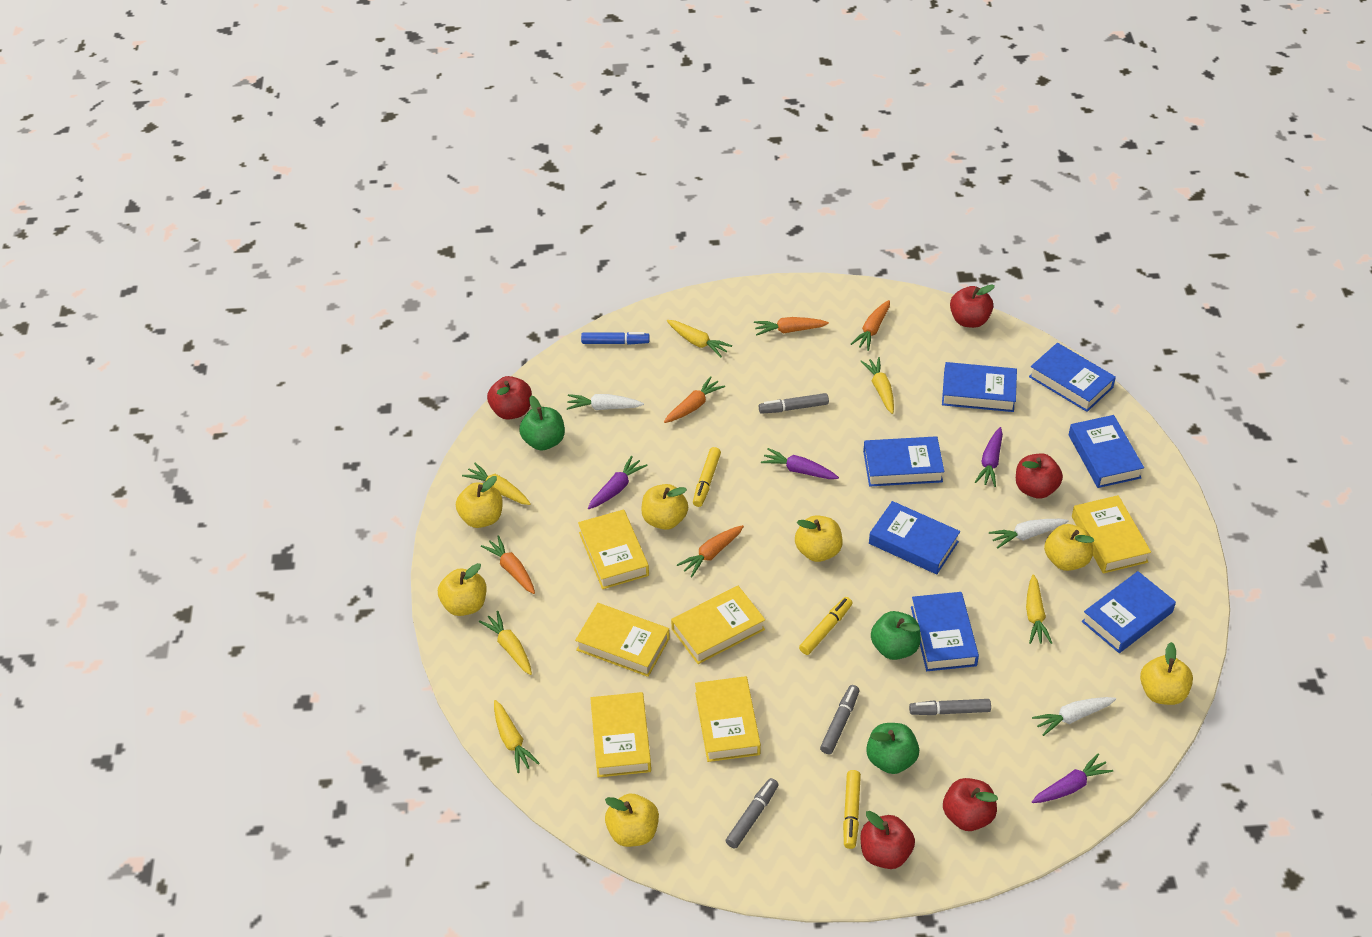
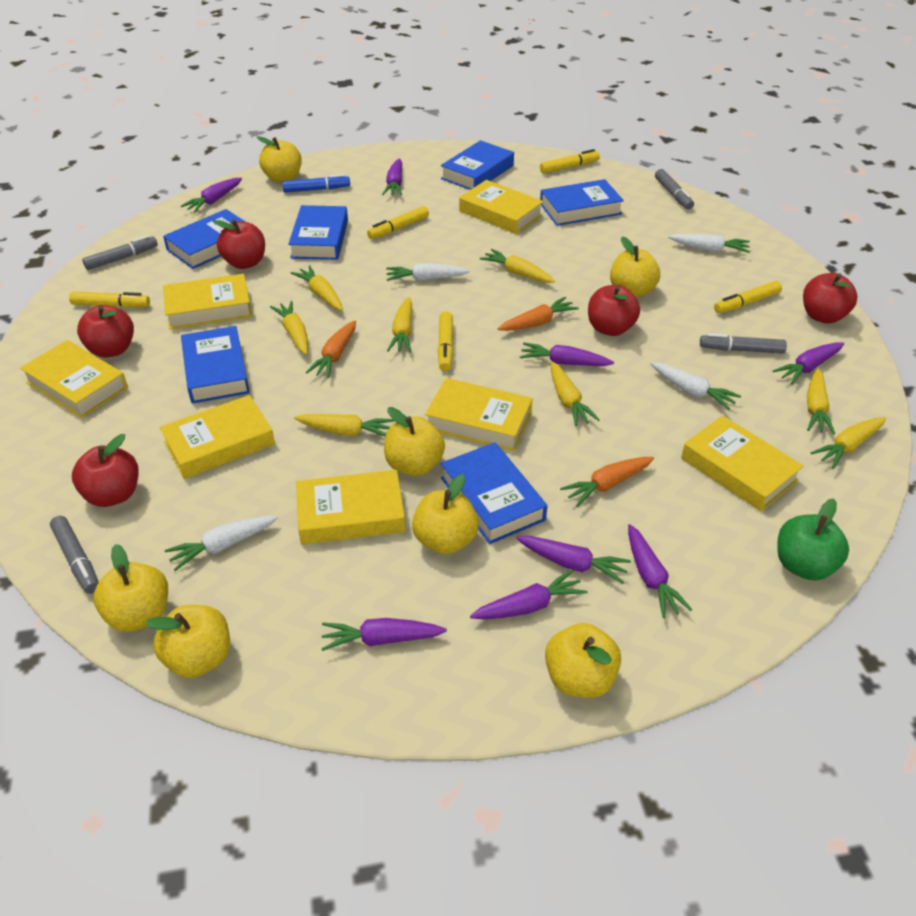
blue book: 7 -> 6
green apple: 3 -> 1
orange carrot: 5 -> 3
purple carrot: 4 -> 8
white carrot: 3 -> 4
yellow book: 6 -> 7
yellow carrot: 6 -> 8
yellow marker: 3 -> 5

